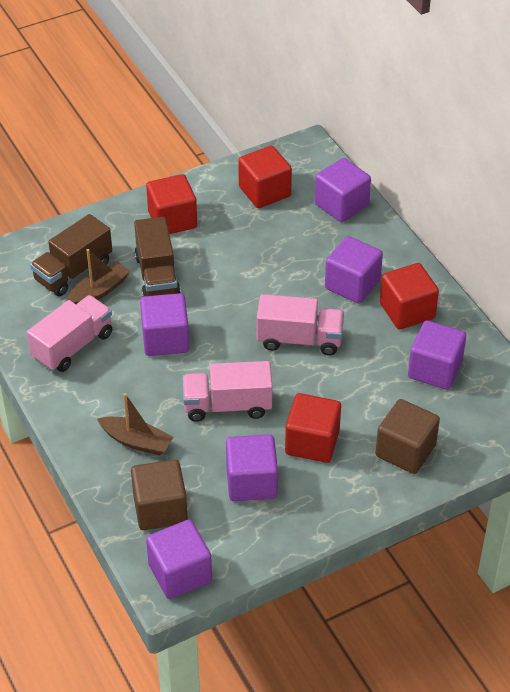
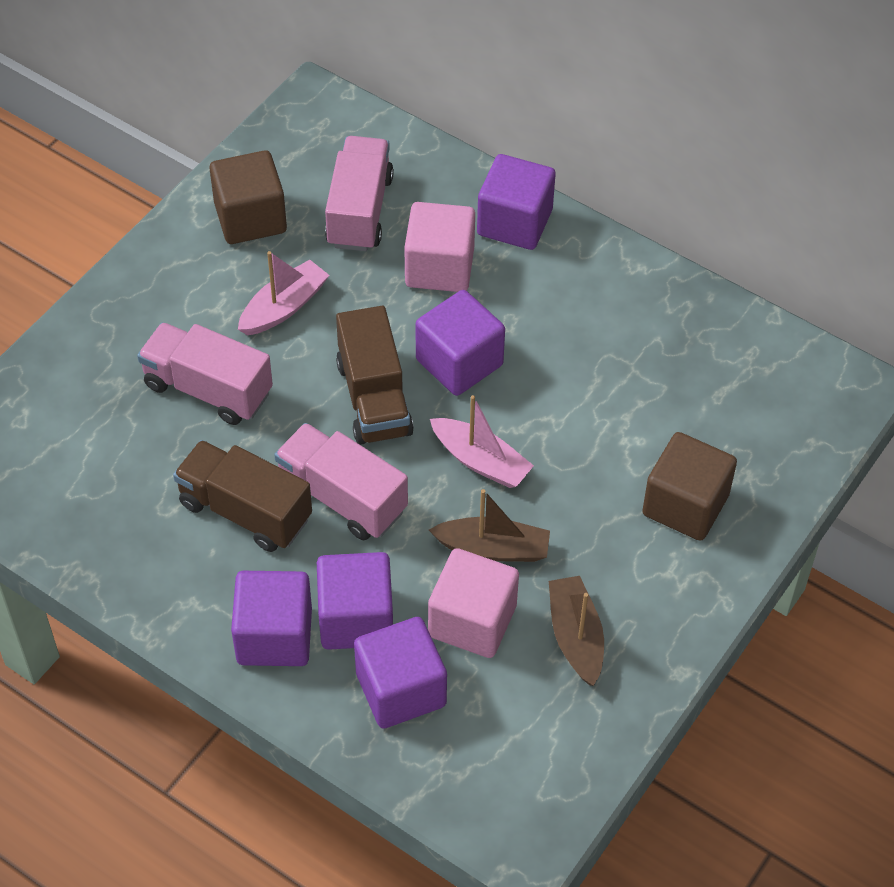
pink boat: 0 -> 2
pink cube: 0 -> 2
purple cube: 6 -> 5
red cube: 4 -> 0

